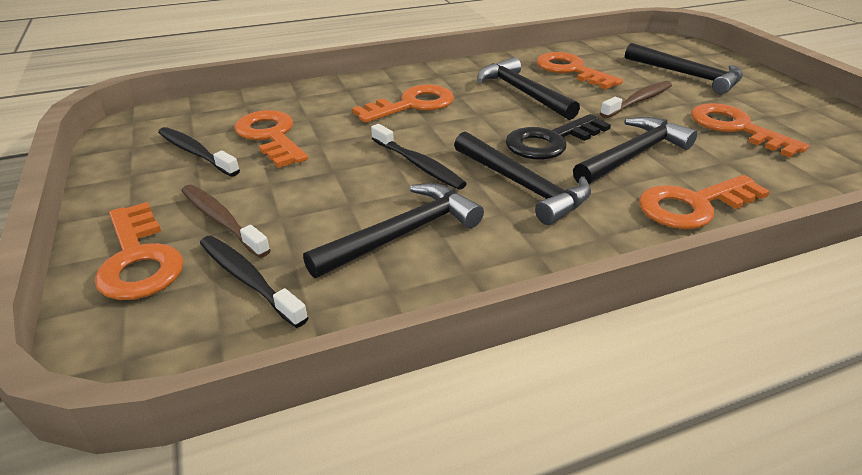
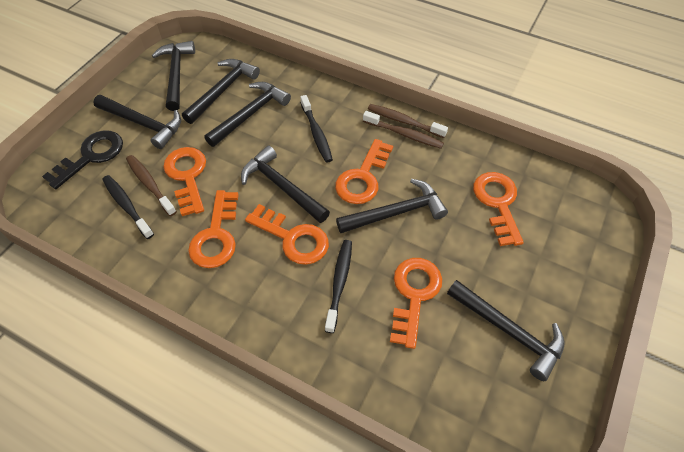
black hammer: 5 -> 7
brown toothbrush: 2 -> 3

